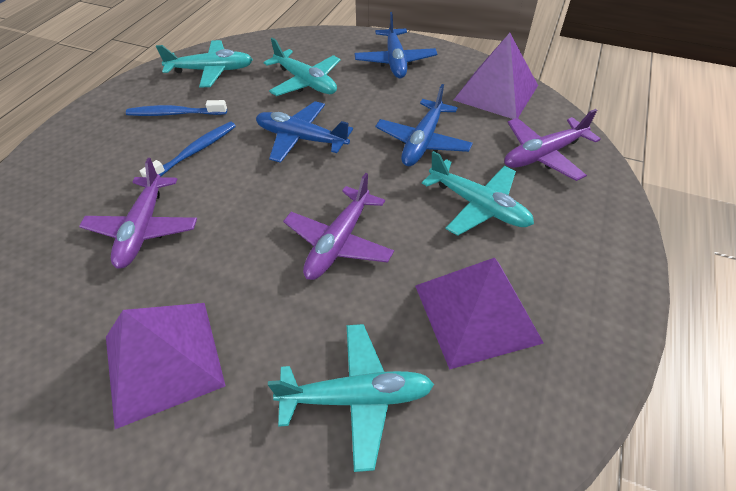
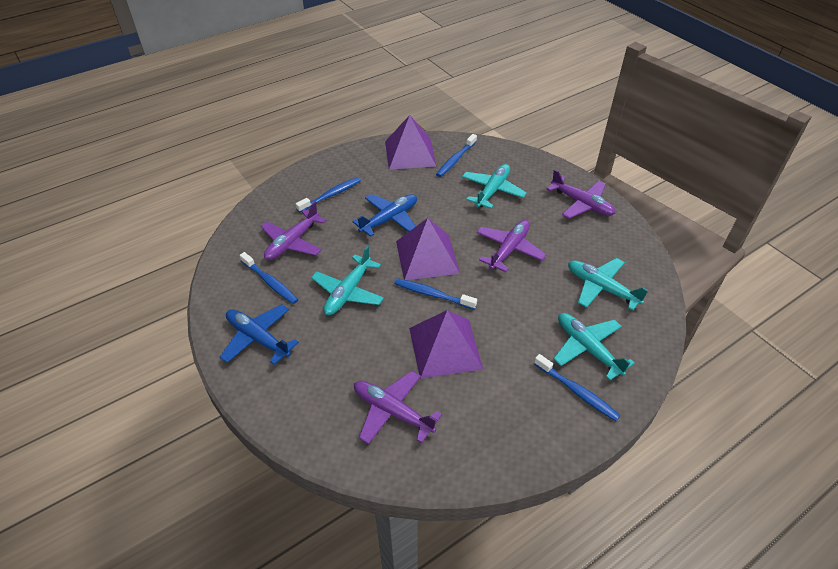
blue plane: 3 -> 2
blue toothbrush: 2 -> 5
purple plane: 3 -> 4

